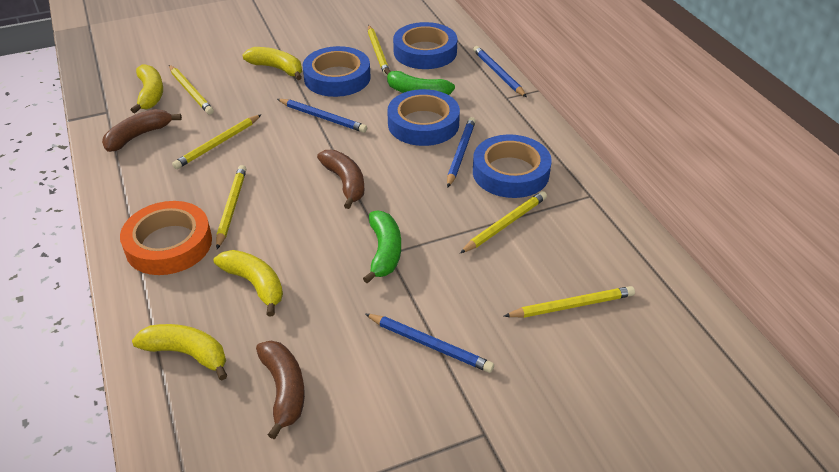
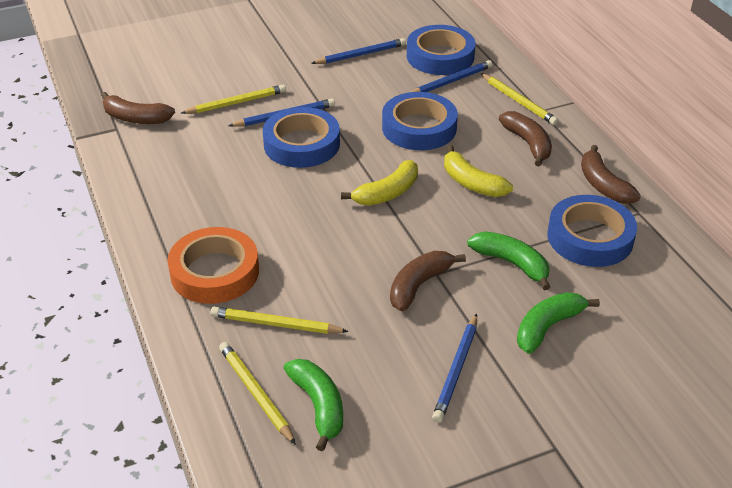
brown banana: 3 -> 4
green banana: 2 -> 3
yellow banana: 4 -> 2
yellow pencil: 6 -> 4

